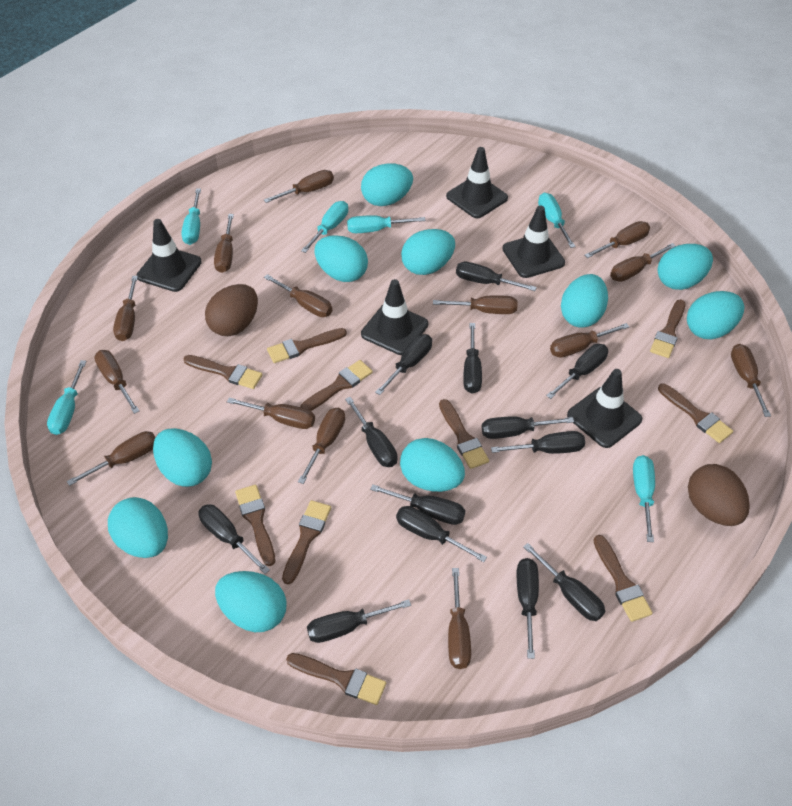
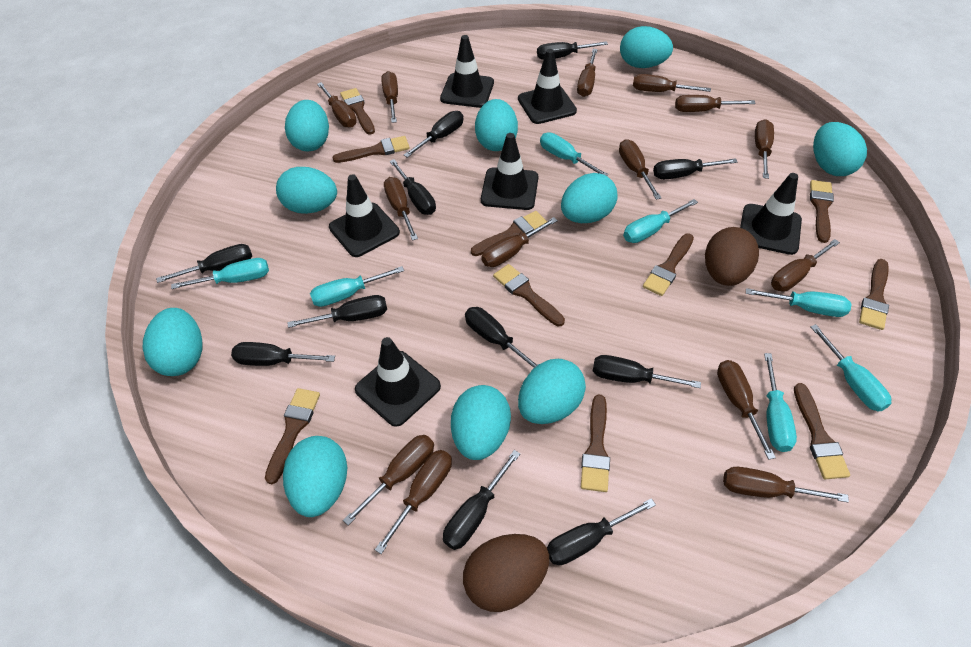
black screwdriver: 13 -> 11
black traffic cone: 5 -> 6
turquoise screwdriver: 6 -> 7

